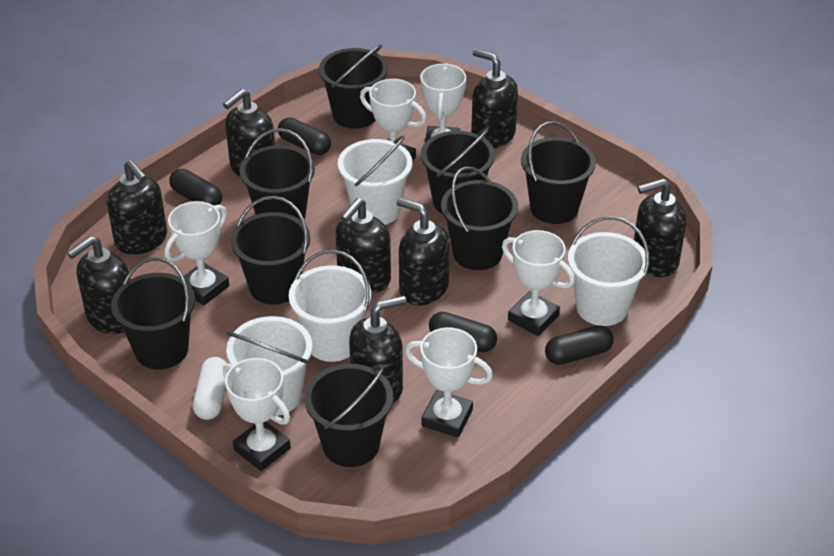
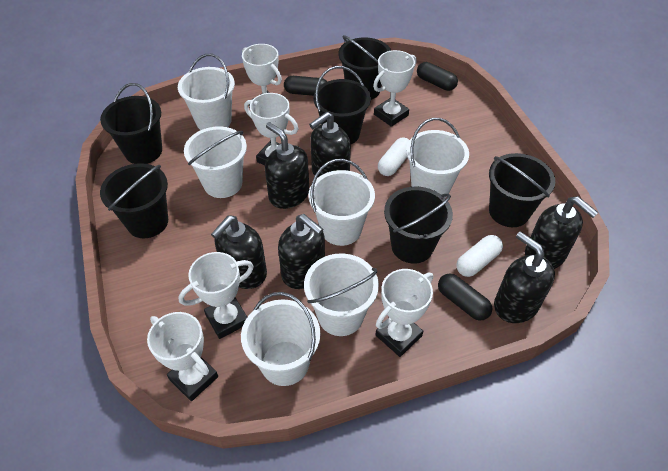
black bucket: 8 -> 6
black capsule: 4 -> 3
black soap dispenser: 8 -> 6
white bucket: 4 -> 6
white capsule: 1 -> 2

